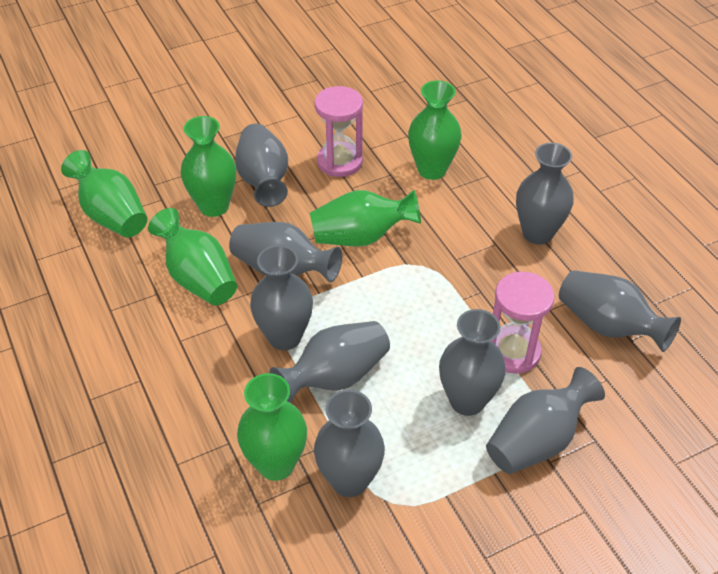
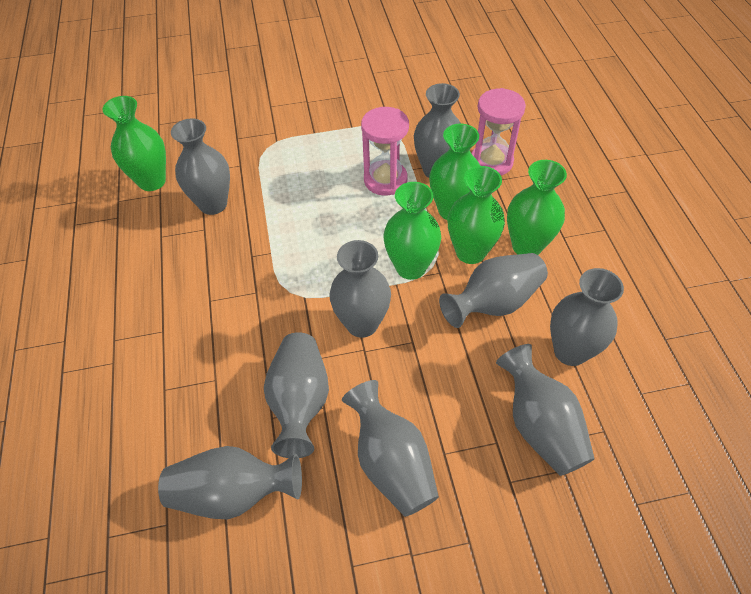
green vase: 6 -> 5

